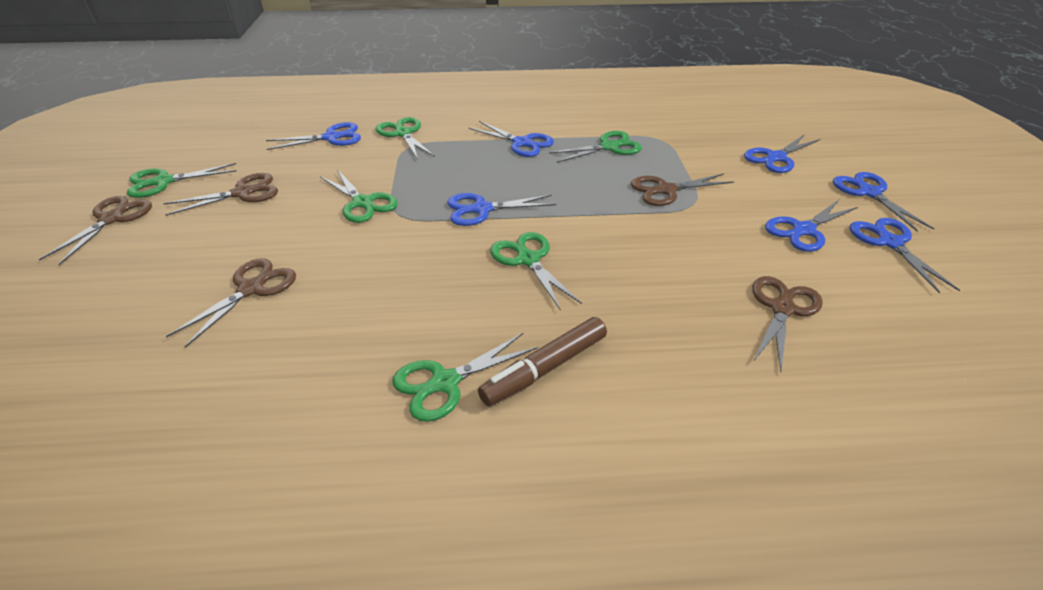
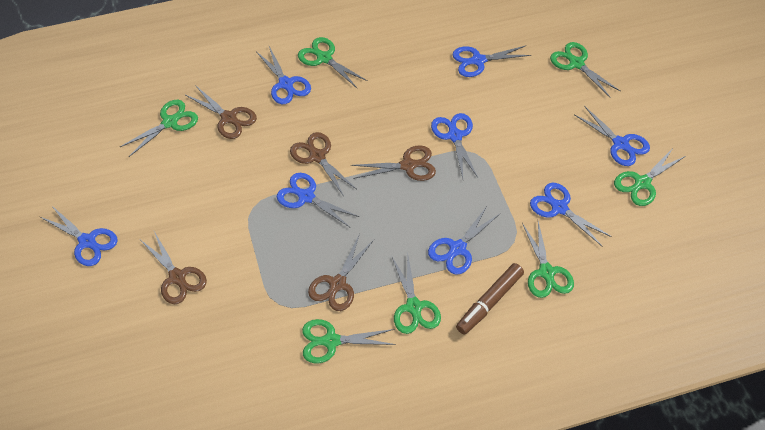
blue scissors: 7 -> 8
green scissors: 6 -> 7

